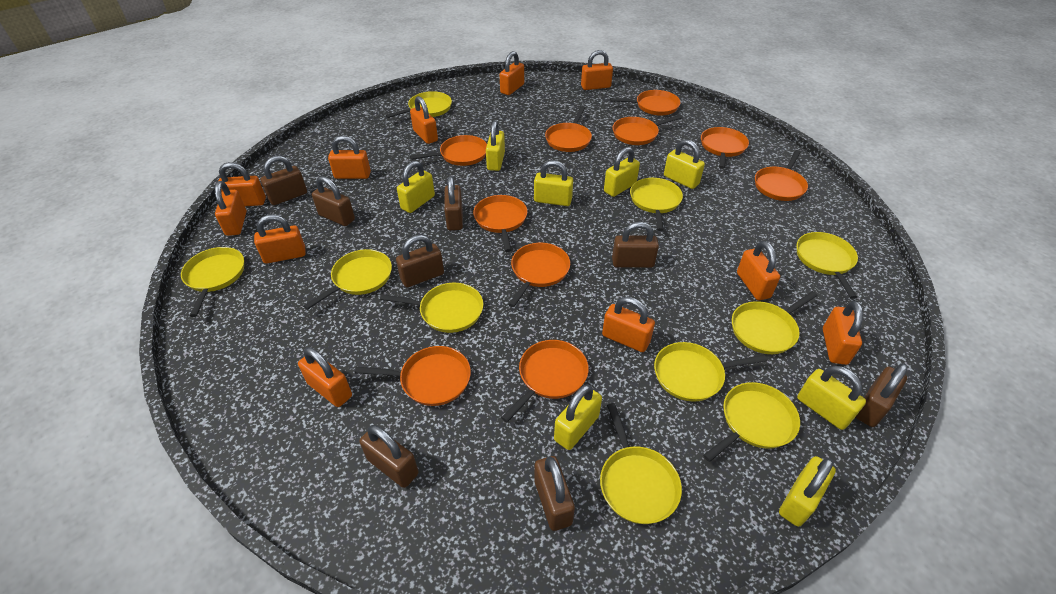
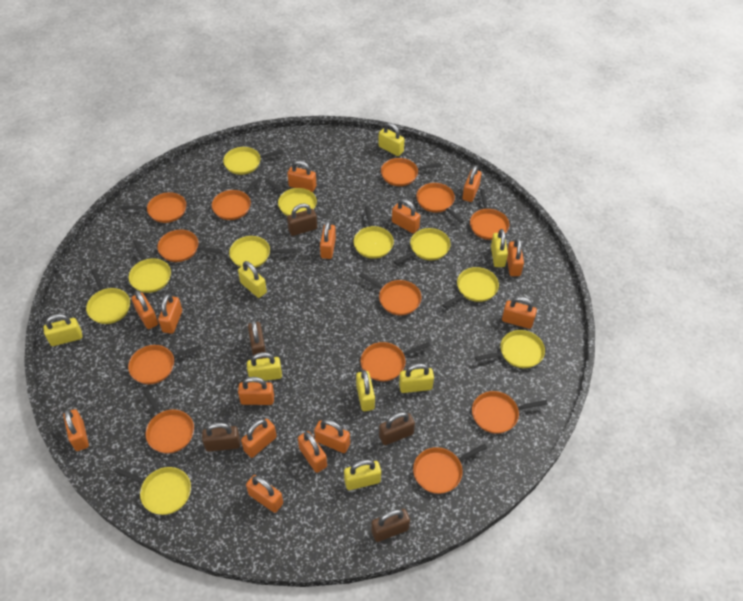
brown padlock: 8 -> 5
orange padlock: 11 -> 14
orange pan: 10 -> 12

